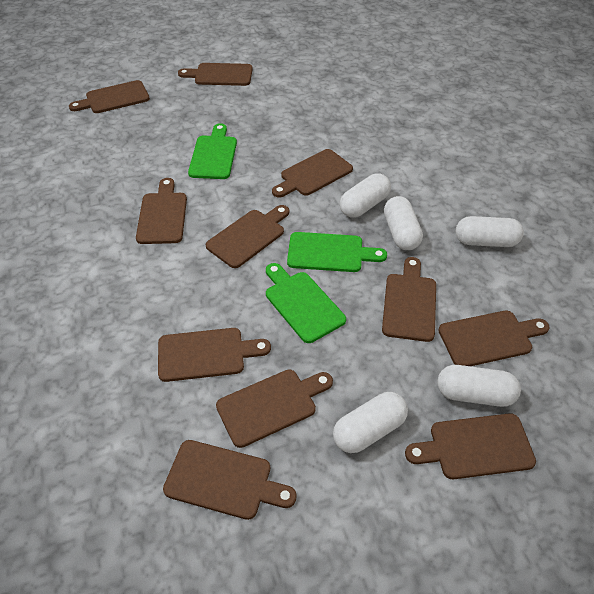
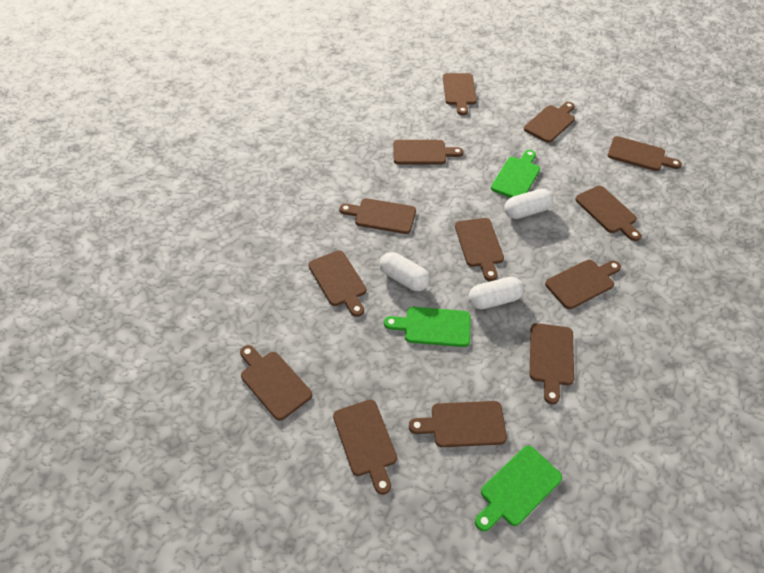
brown cutting board: 11 -> 13
white capsule: 5 -> 3

